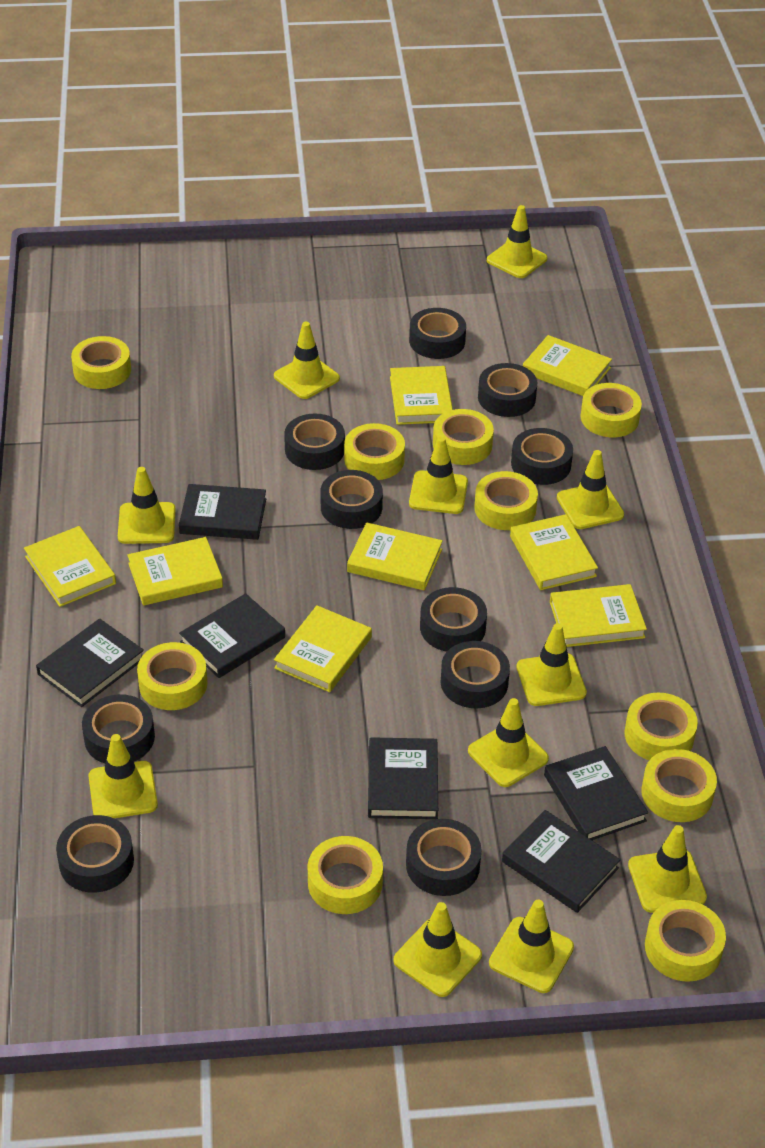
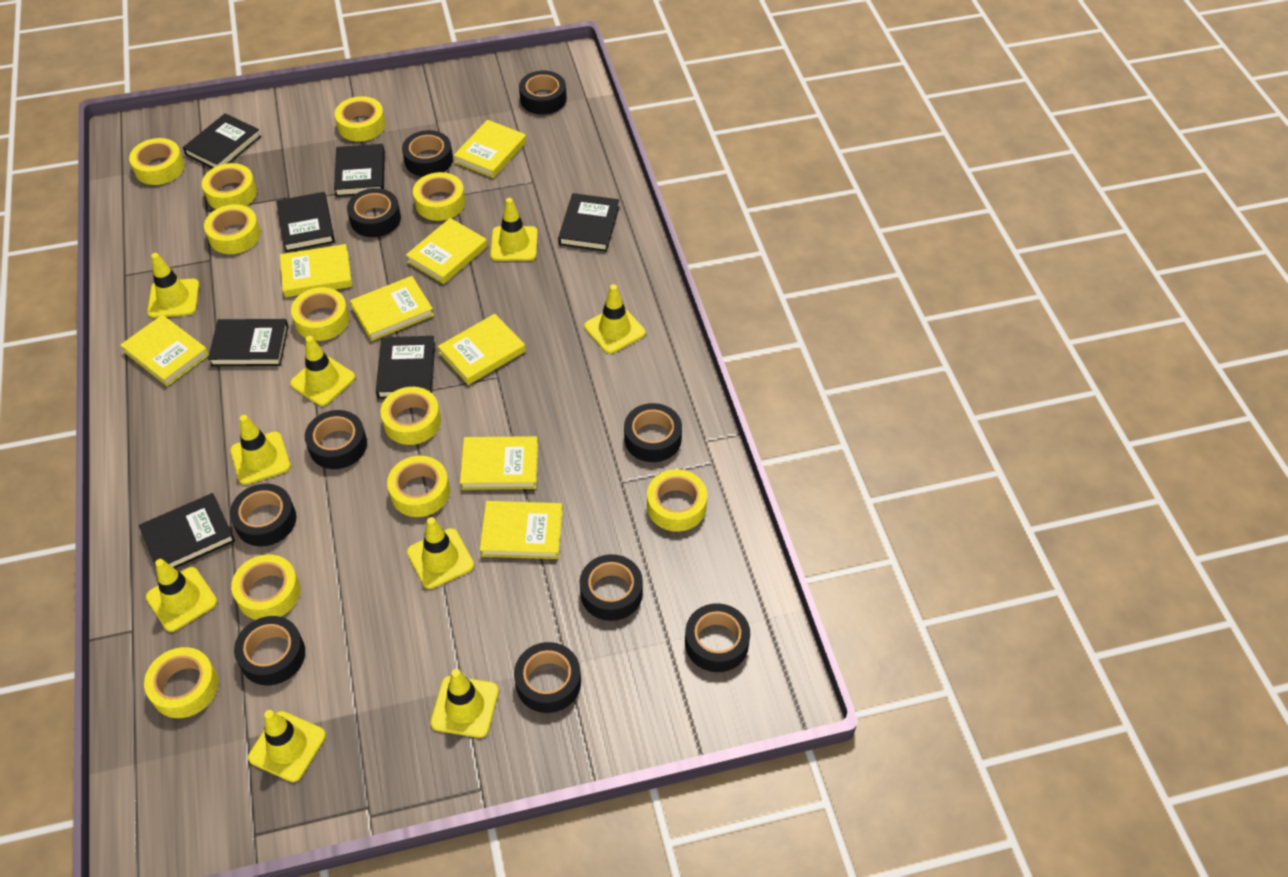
black book: 6 -> 7
yellow tape: 10 -> 11
yellow traffic cone: 11 -> 9

